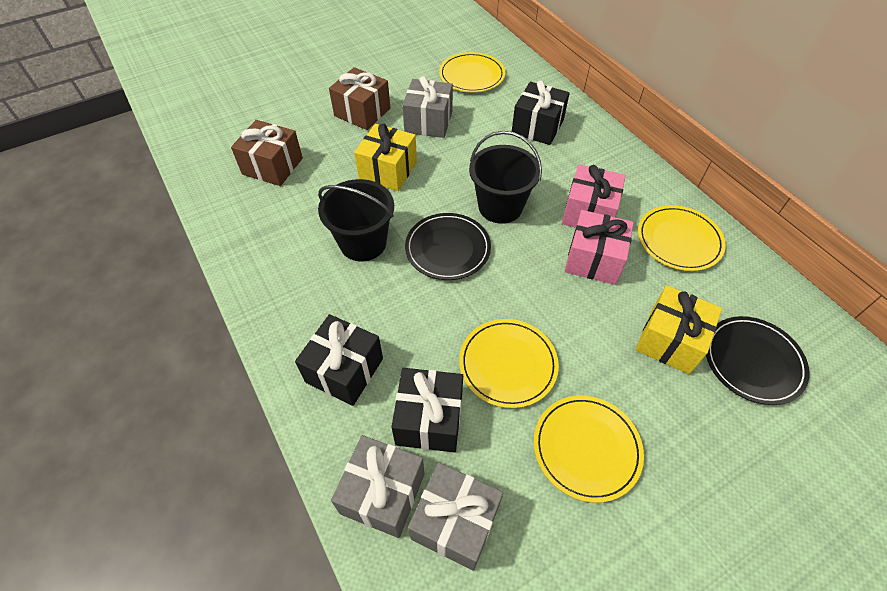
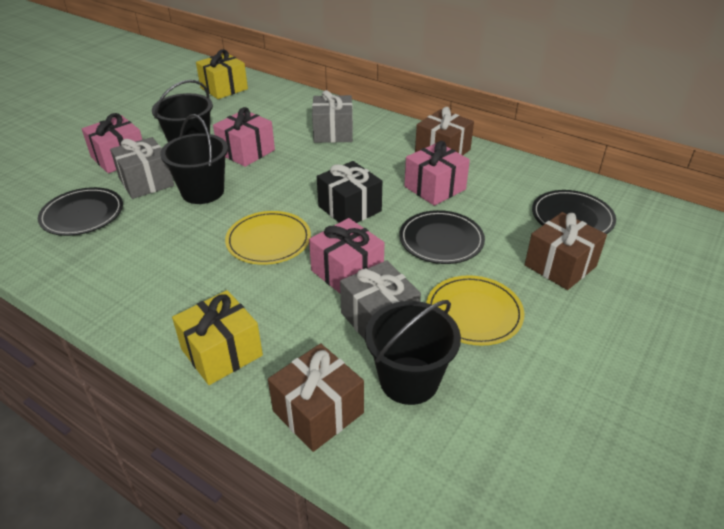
black bucket: 2 -> 3
black gift: 3 -> 1
black plate: 2 -> 3
brown gift: 2 -> 3
pink gift: 2 -> 4
yellow plate: 4 -> 2

